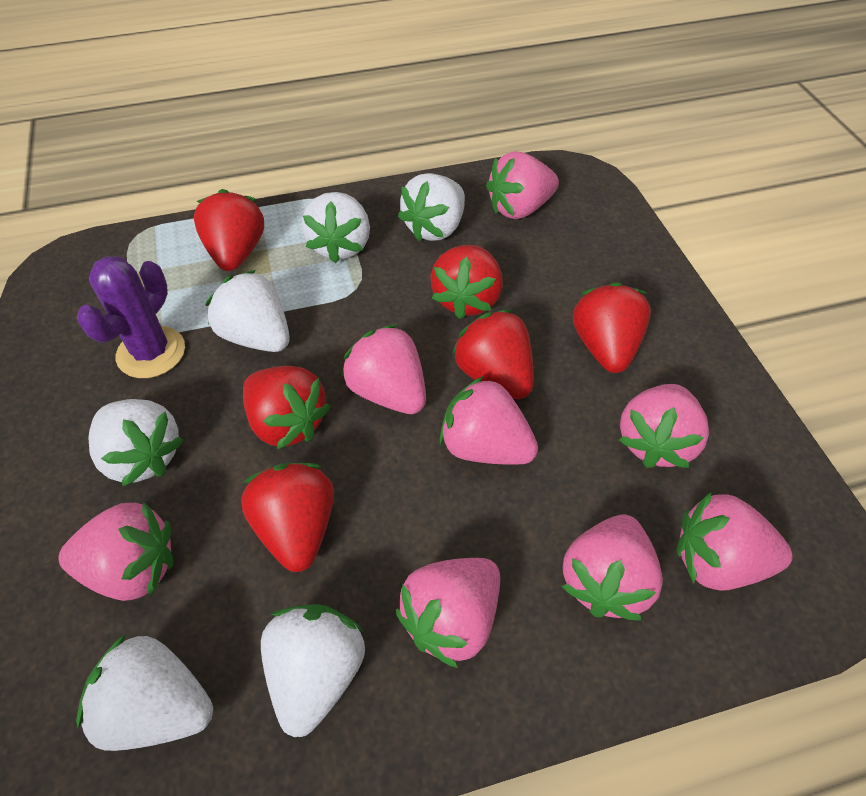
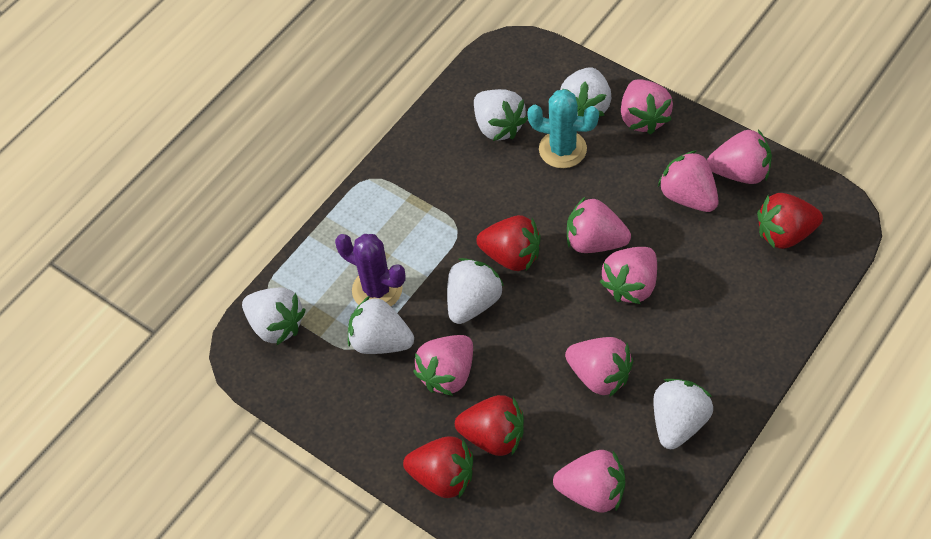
red strawberry: 6 -> 4
turquoise cactus: 0 -> 1

